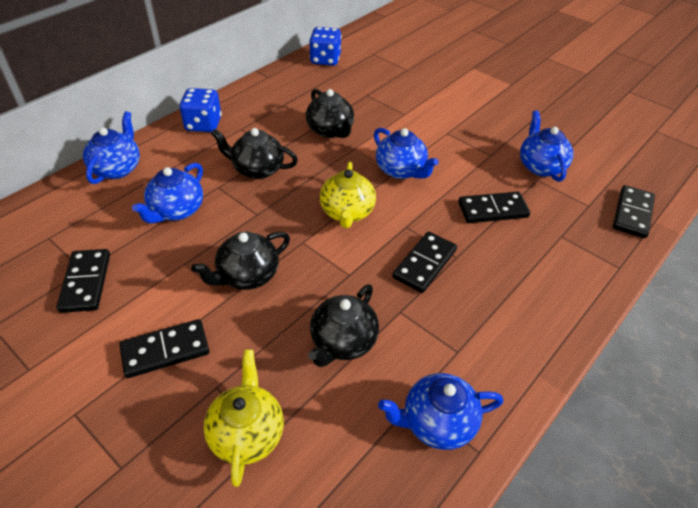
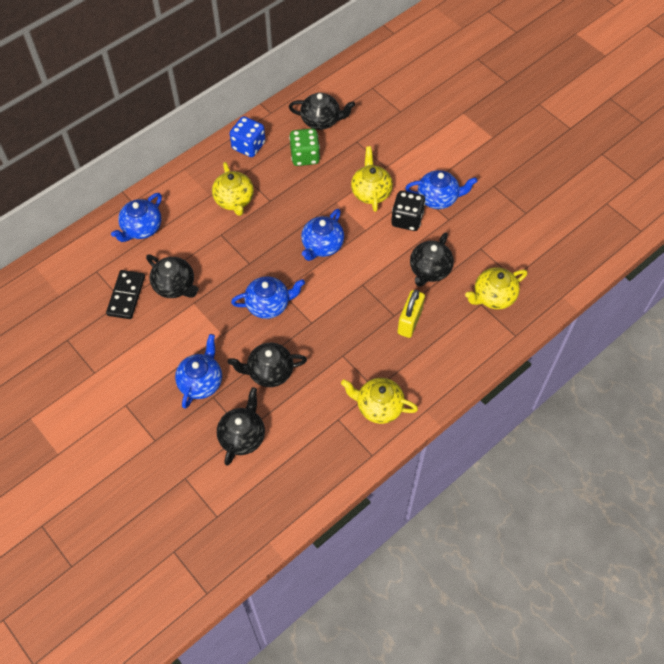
black dice: 0 -> 1
black domino: 5 -> 1
black teapot: 4 -> 5
blue dice: 2 -> 1
green dice: 0 -> 1
yellow padlock: 0 -> 1
yellow teapot: 2 -> 4

